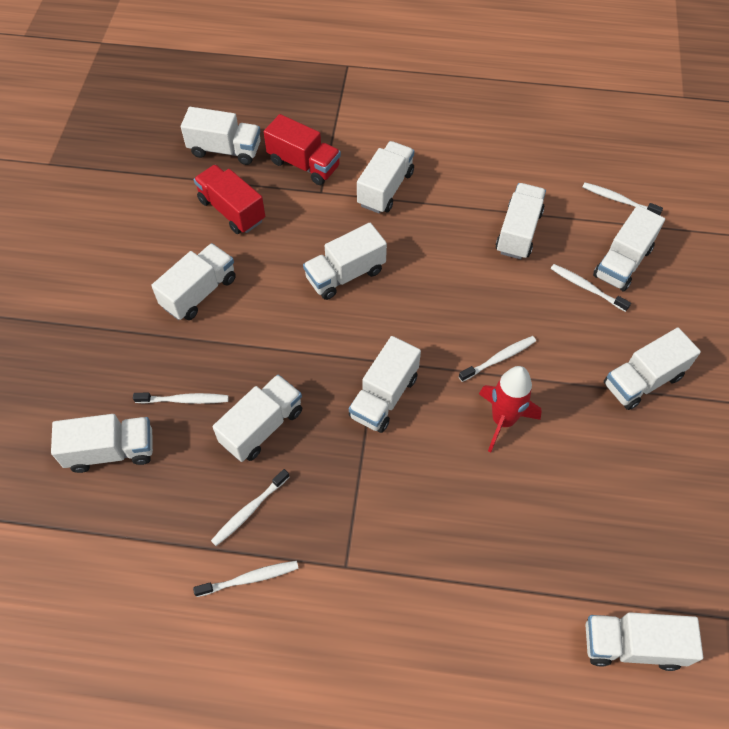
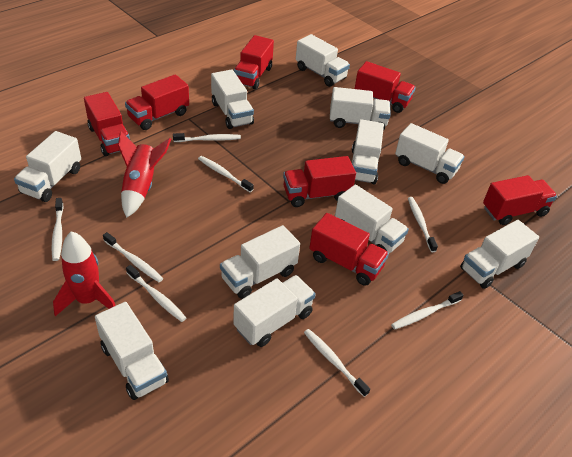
red rocket: 1 -> 2
red truck: 2 -> 7
white toothbrush: 6 -> 8

